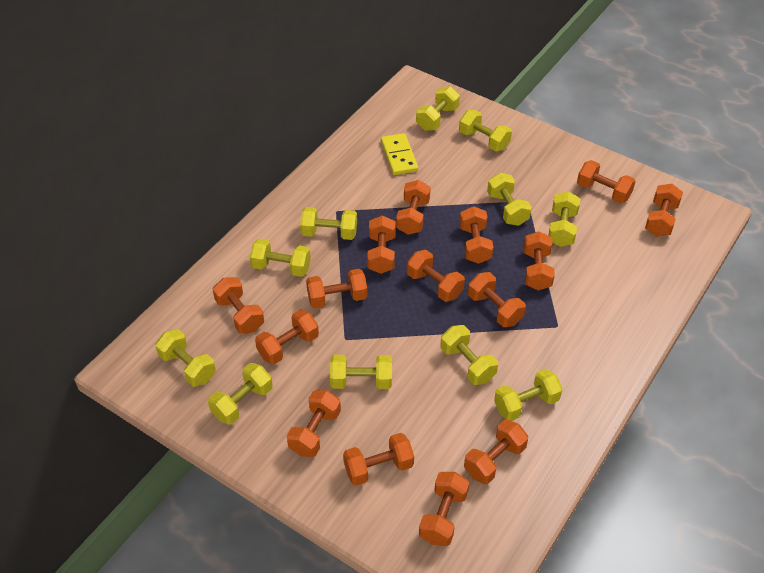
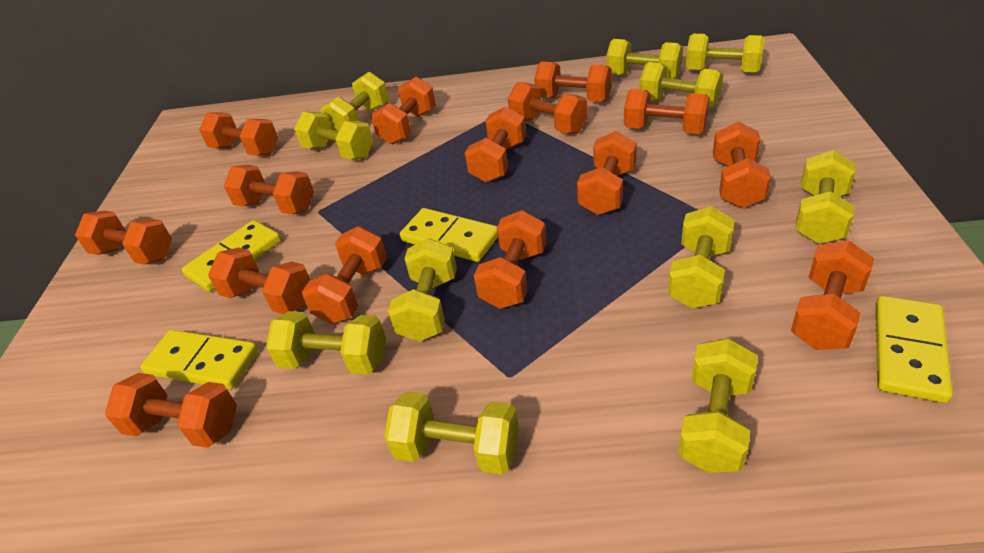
yellow domino: 1 -> 4

